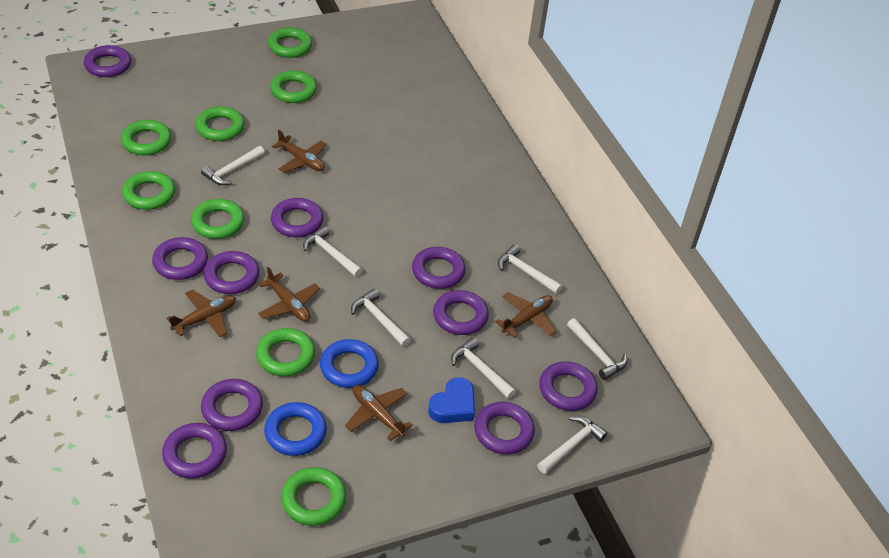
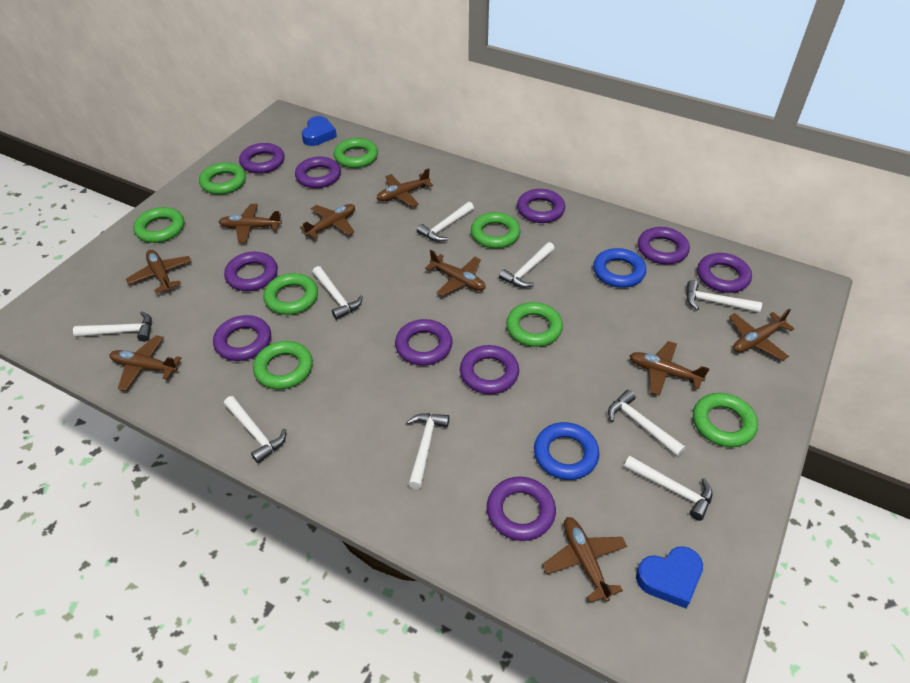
blue heart: 1 -> 2
brown plane: 5 -> 9
white hammer: 7 -> 9

